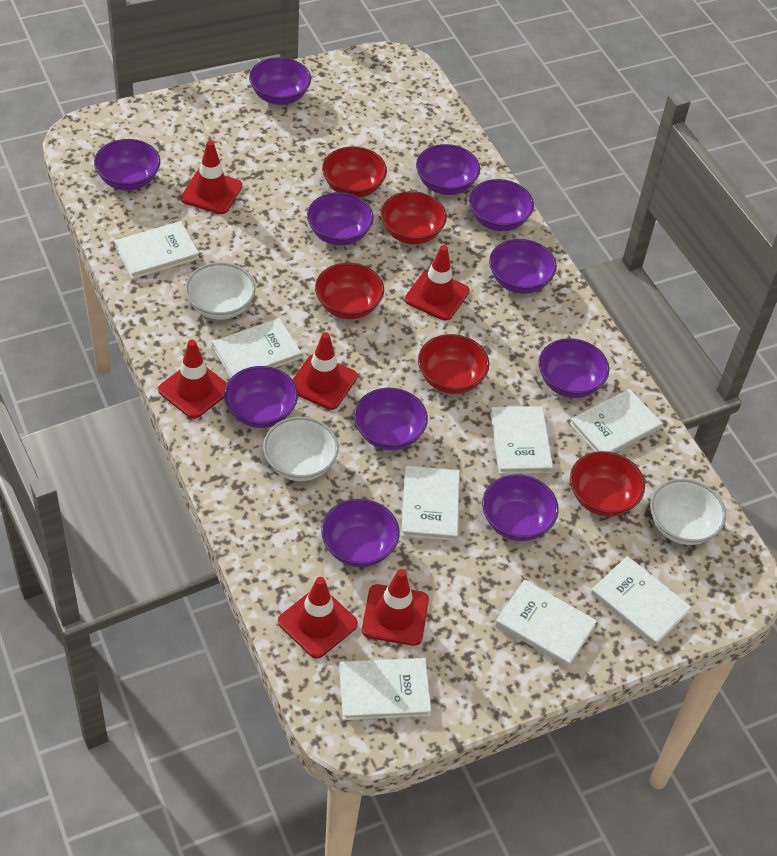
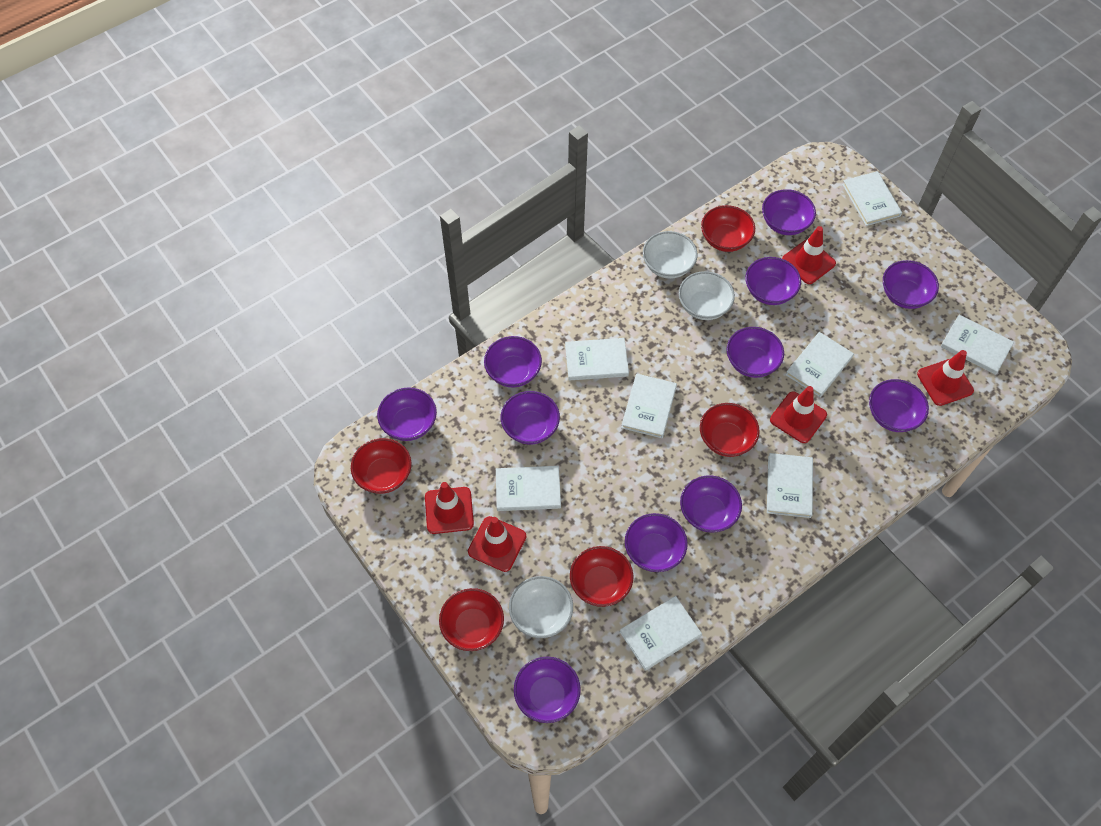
red traffic cone: 6 -> 5

